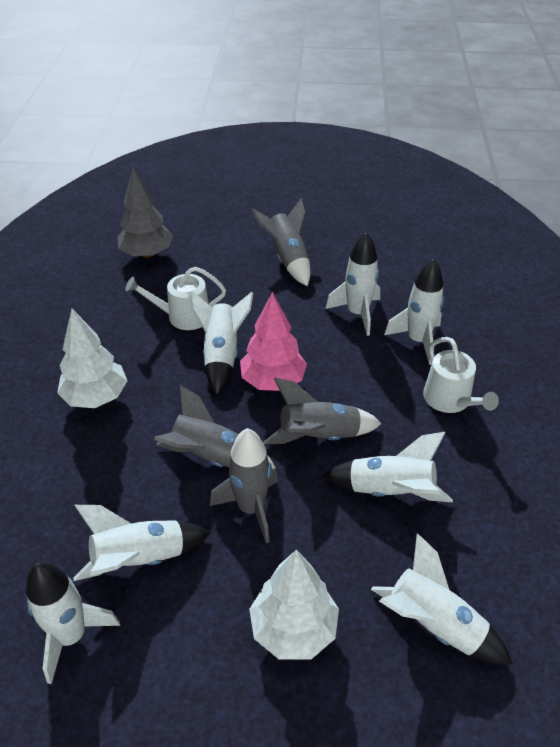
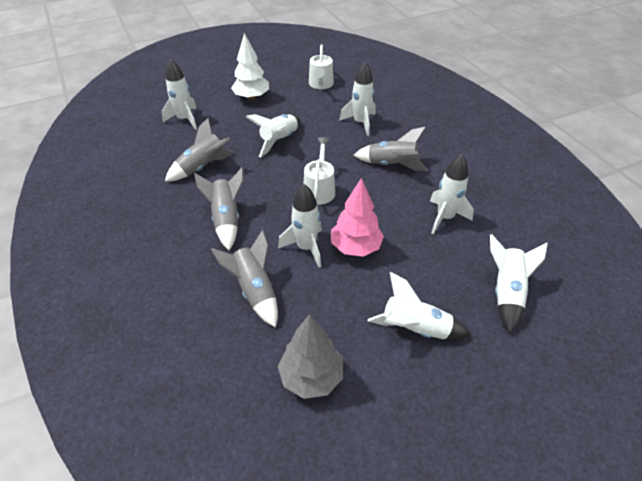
white tree: 2 -> 1

